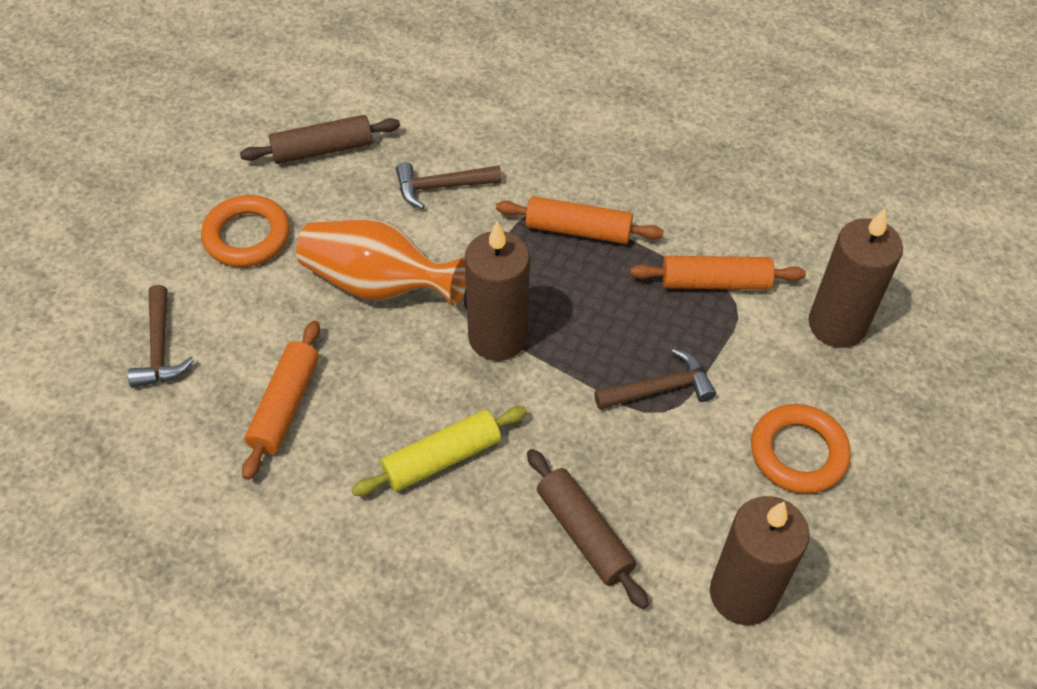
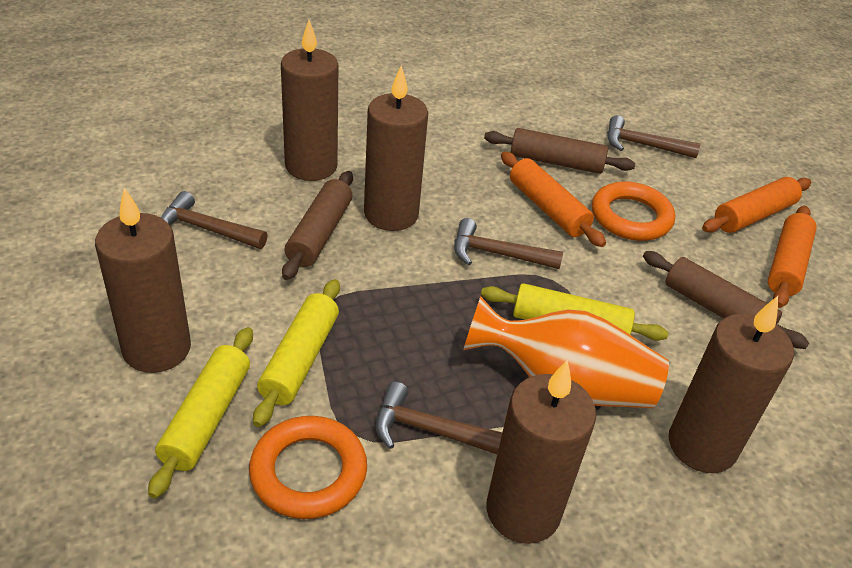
brown candle: 3 -> 5
brown hammer: 3 -> 4
brown rolling pin: 2 -> 3
yellow rolling pin: 1 -> 3

